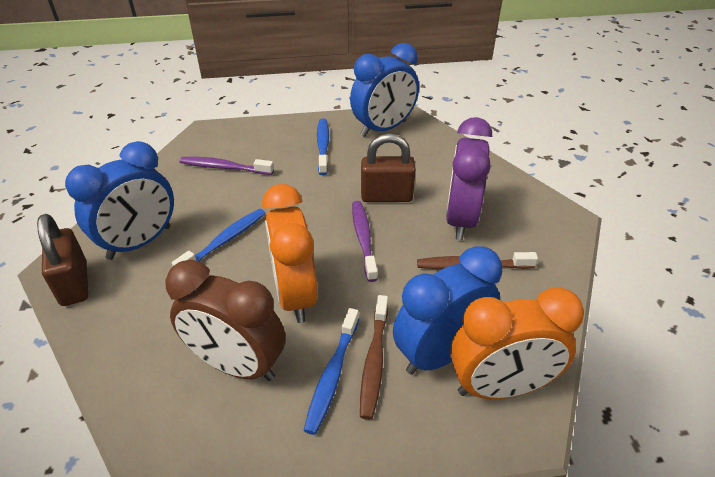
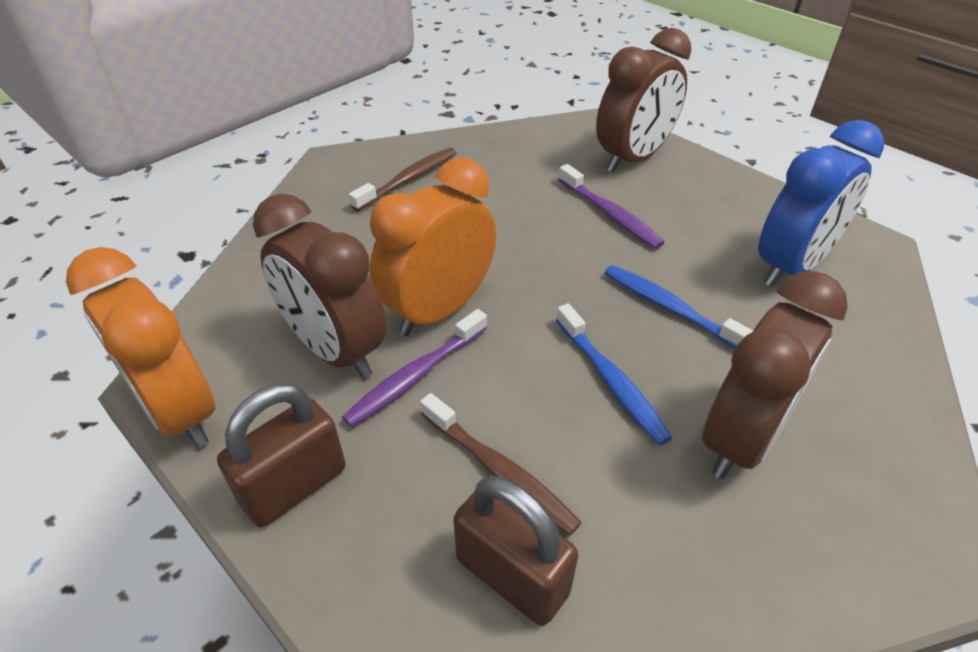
blue clock: 3 -> 1
blue toothbrush: 3 -> 2
brown clock: 1 -> 3
purple clock: 1 -> 0

